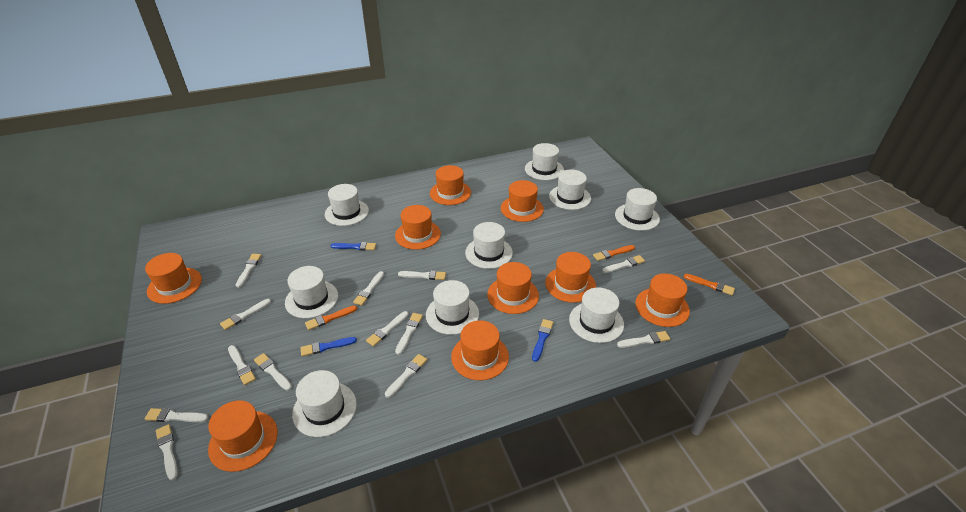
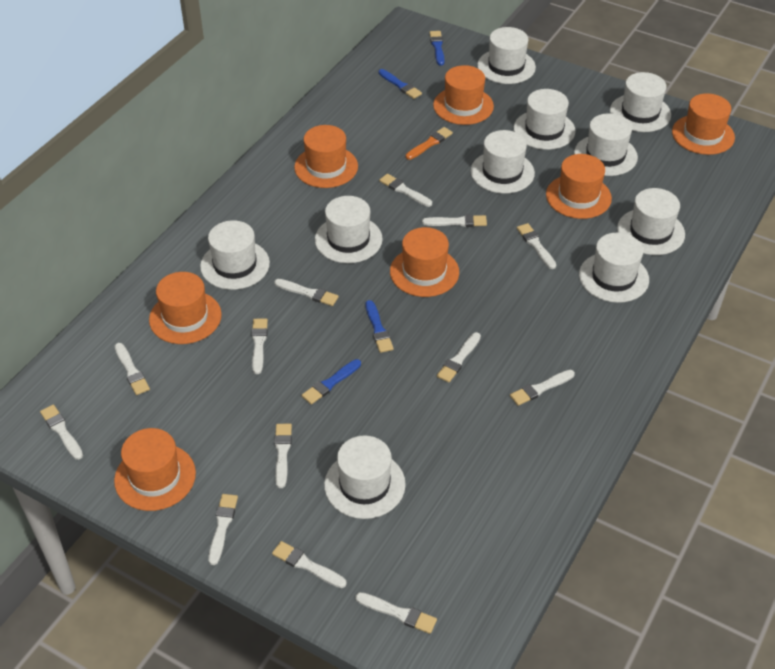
blue brush: 3 -> 4
orange brush: 3 -> 1
orange hat: 9 -> 7
white hat: 9 -> 10

